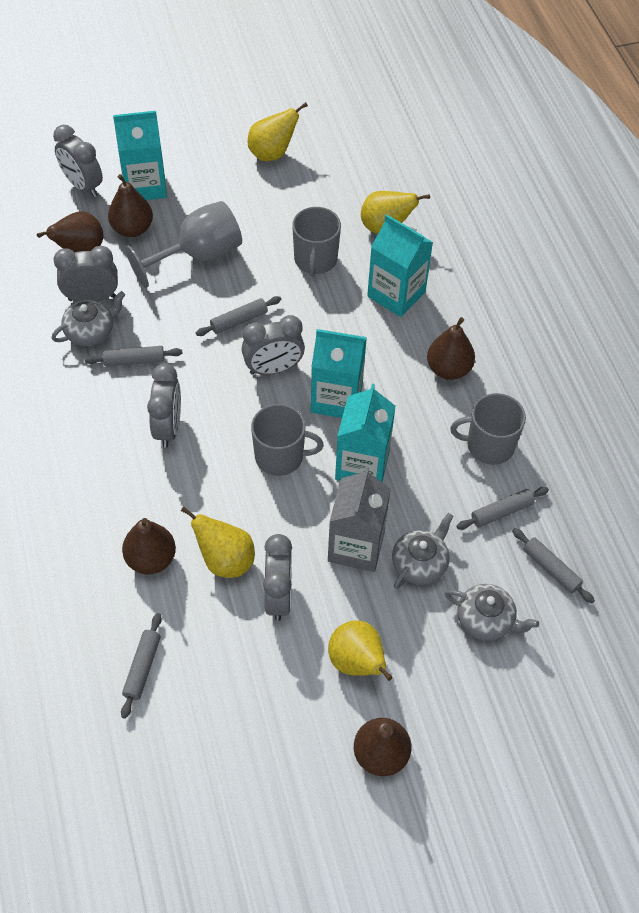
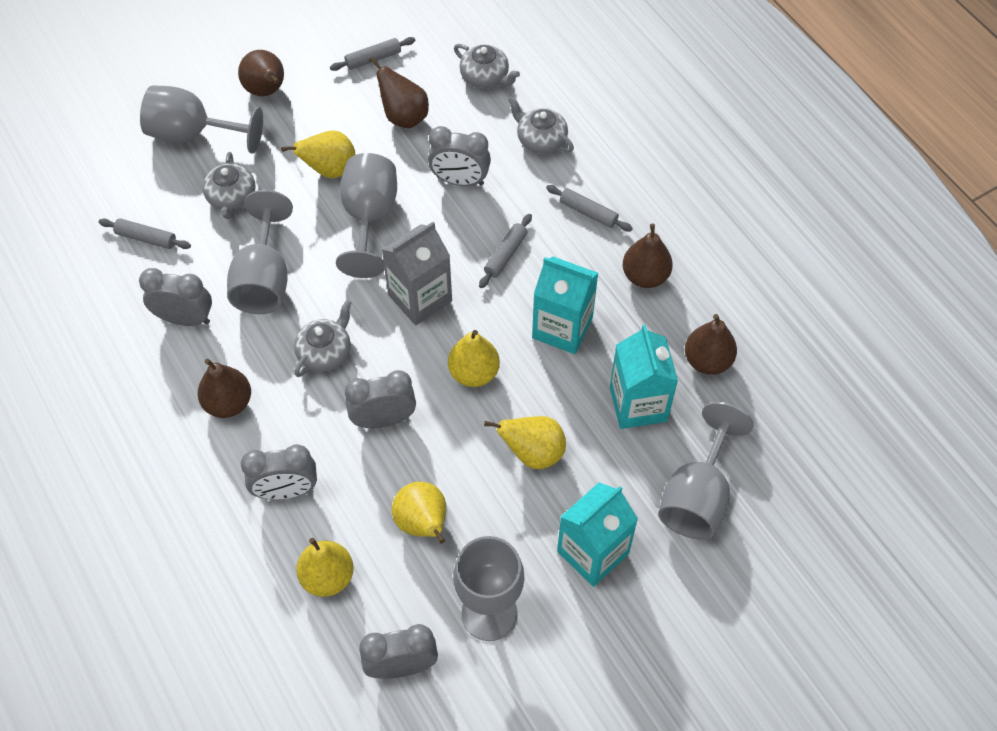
grey goblet: 1 -> 5
grey mug: 3 -> 0
grey rolling pin: 5 -> 4
grey teapot: 3 -> 4
turquoise carton: 4 -> 3
yellow pear: 4 -> 5

